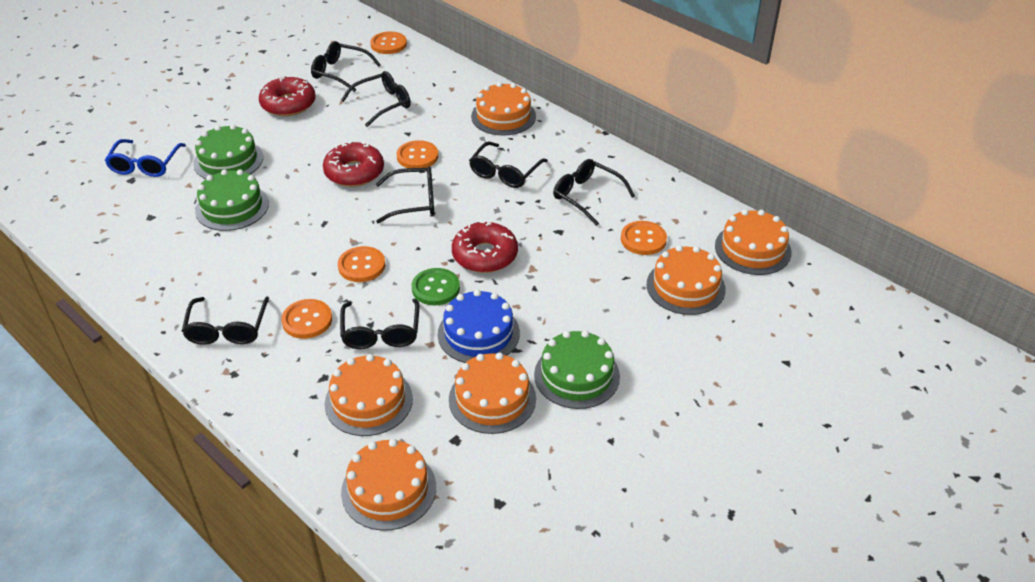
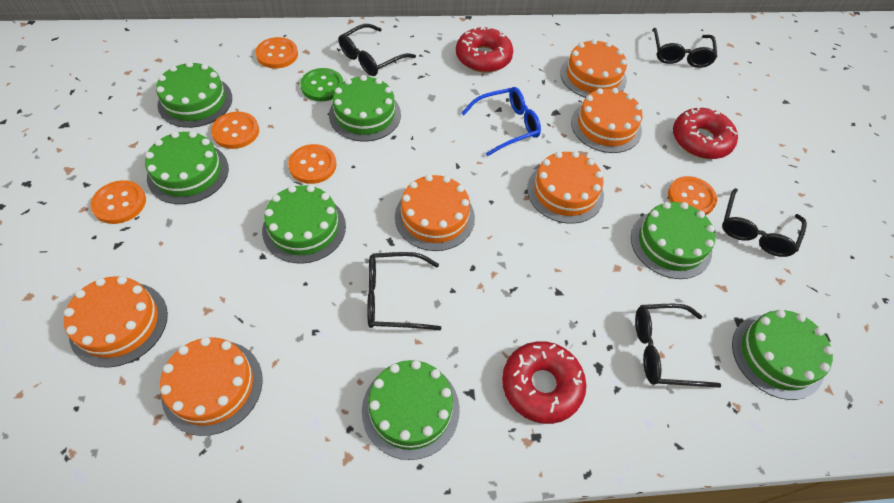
black glasses: 7 -> 5
blue cake: 1 -> 0
green cake: 3 -> 7

